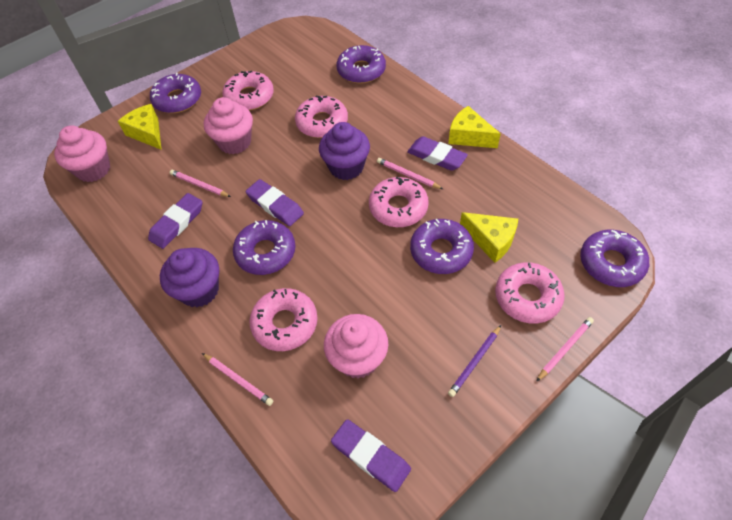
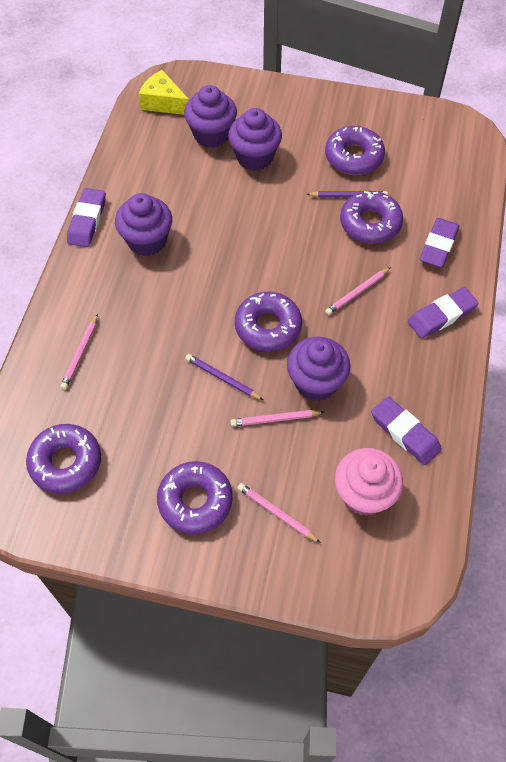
pink cupcake: 3 -> 1
pink donut: 5 -> 0
purple cupcake: 2 -> 4
purple pencil: 1 -> 2
yellow cheese: 3 -> 1

